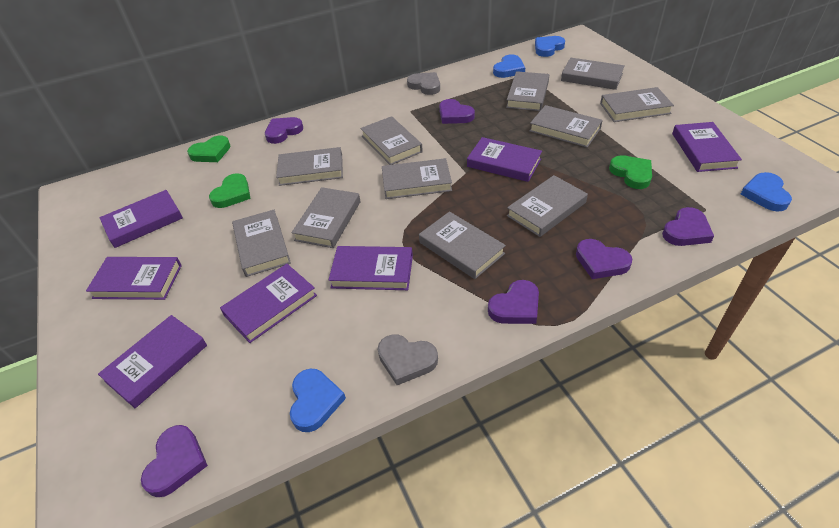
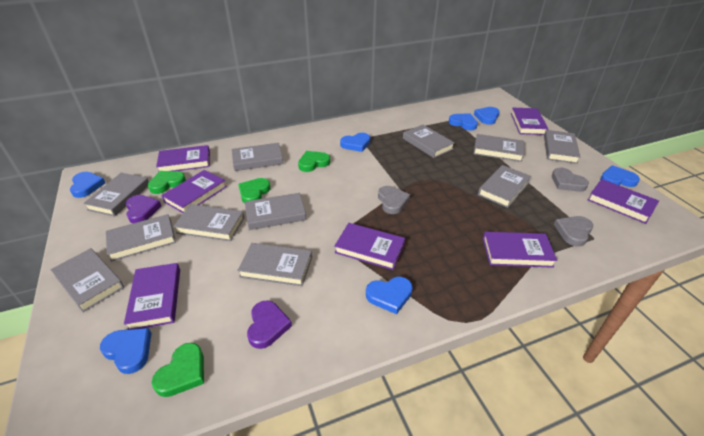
blue heart: 4 -> 7
green heart: 3 -> 4
grey heart: 2 -> 3
purple heart: 6 -> 2

